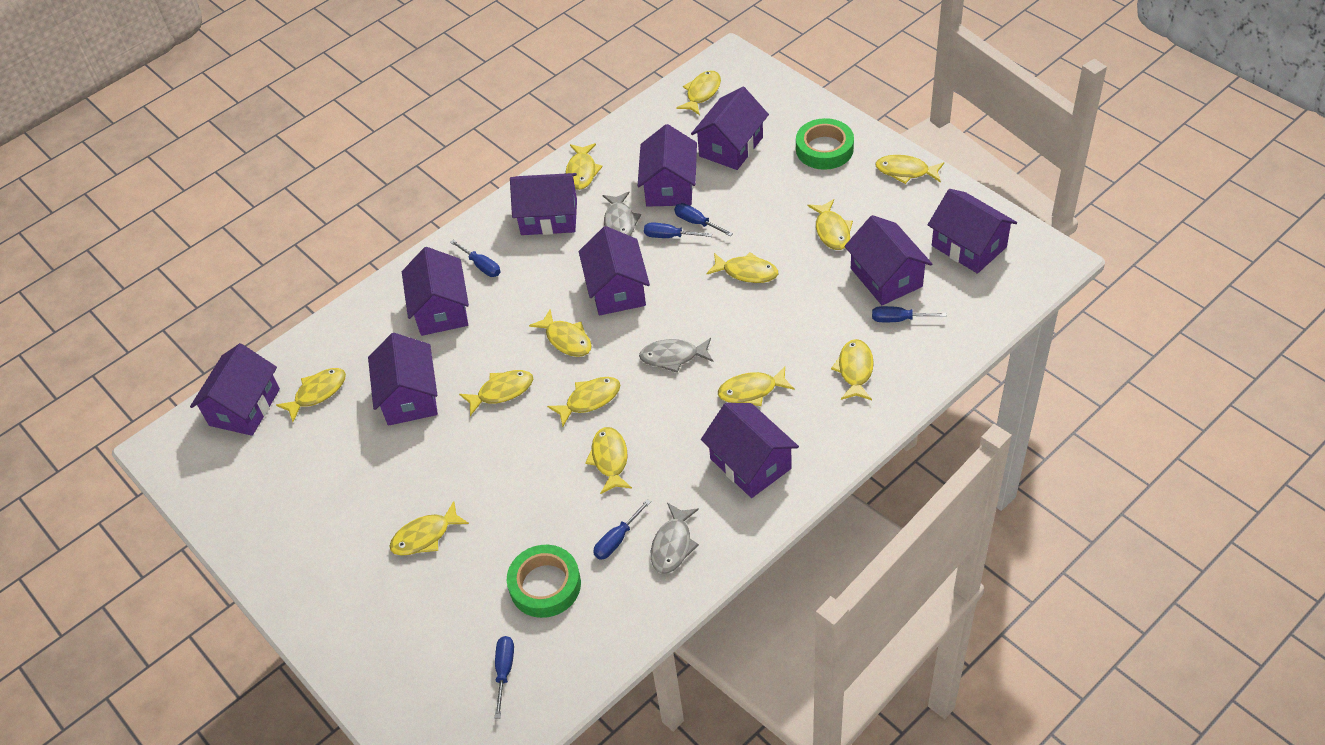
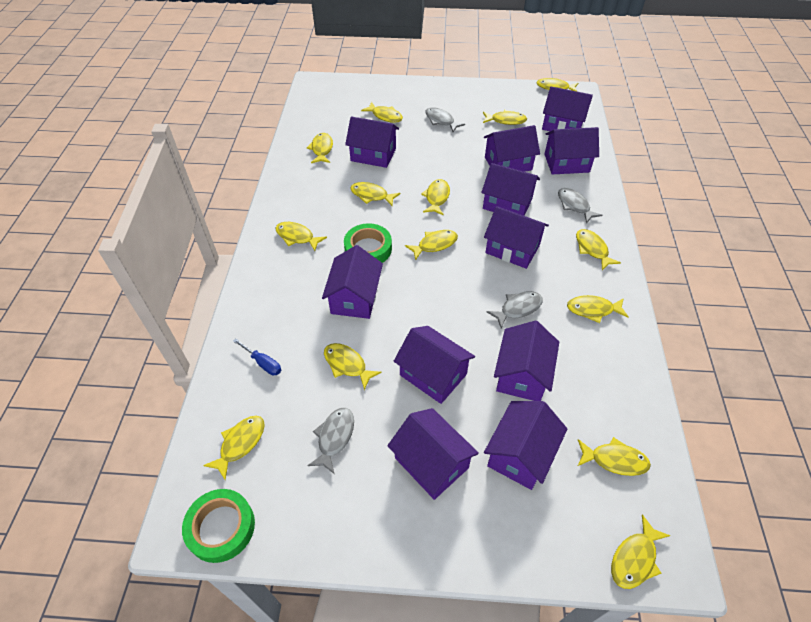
blue screwdriver: 6 -> 1
grey fish: 3 -> 4
purple house: 10 -> 11
yellow fish: 13 -> 14

